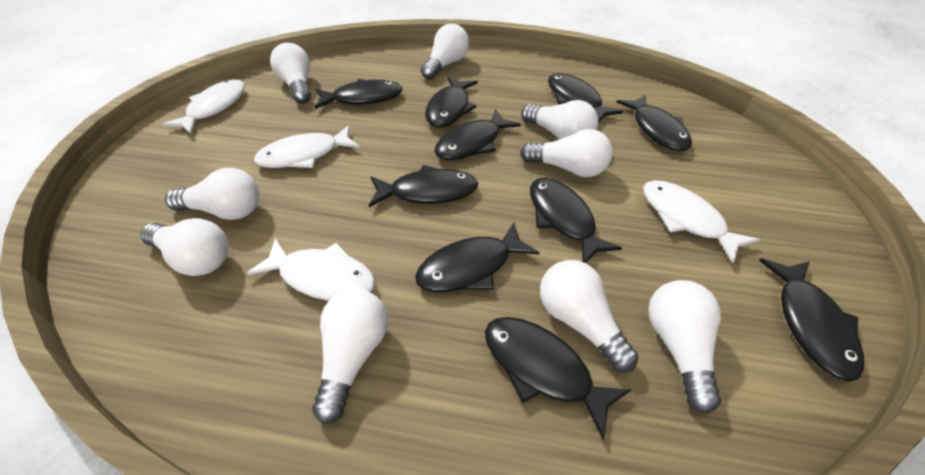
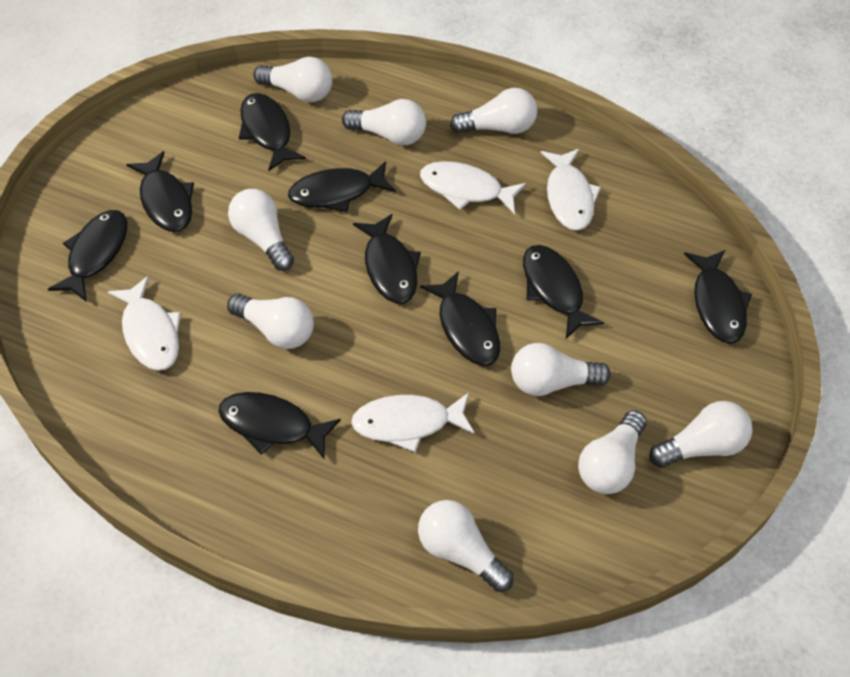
black fish: 10 -> 9

